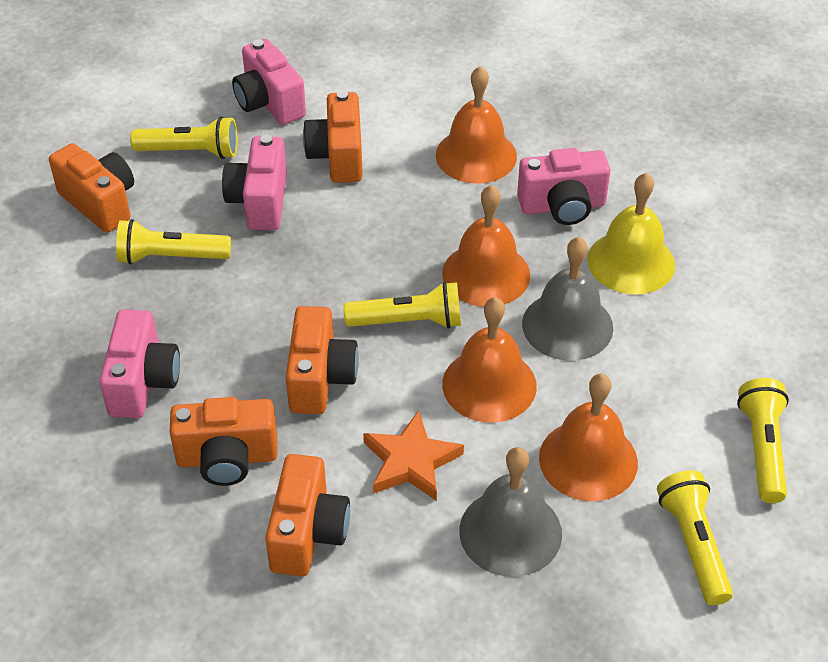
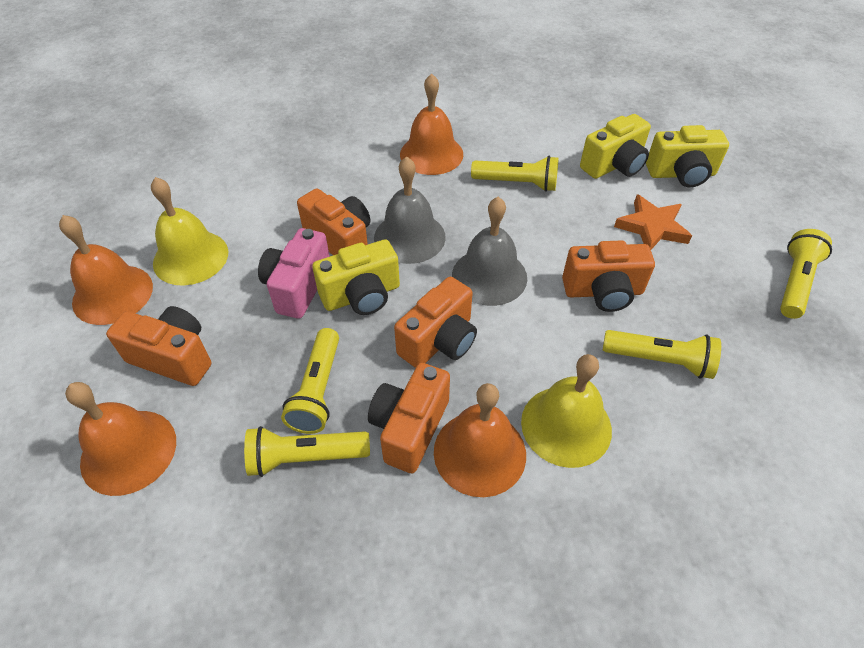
pink camera: 4 -> 1
yellow bell: 1 -> 2
yellow camera: 0 -> 3

